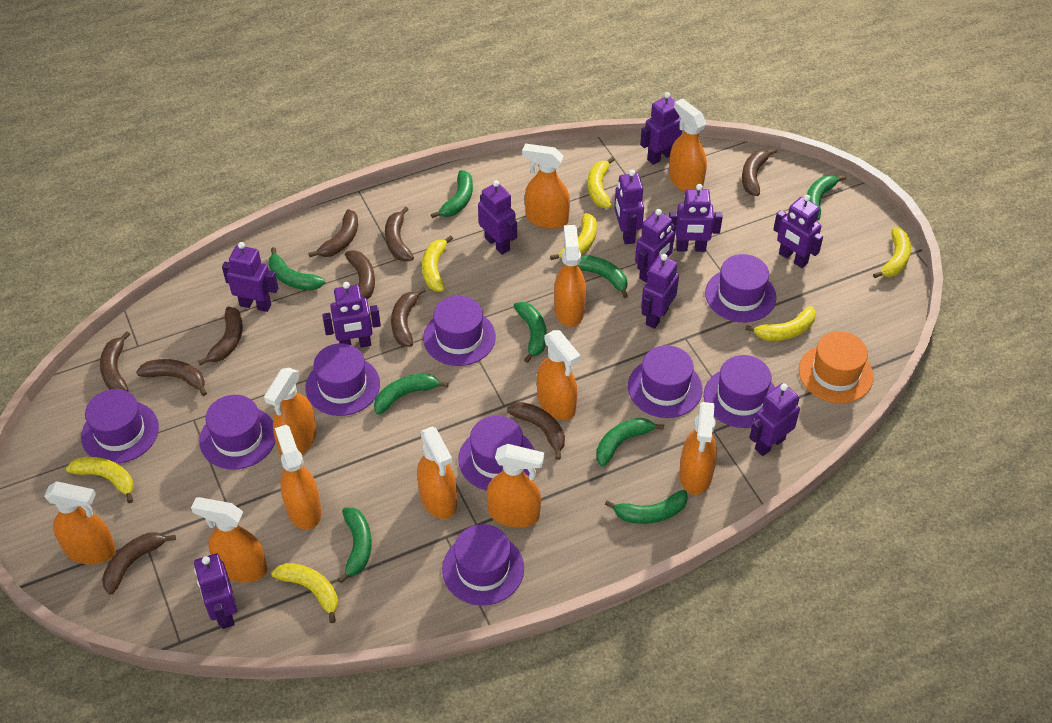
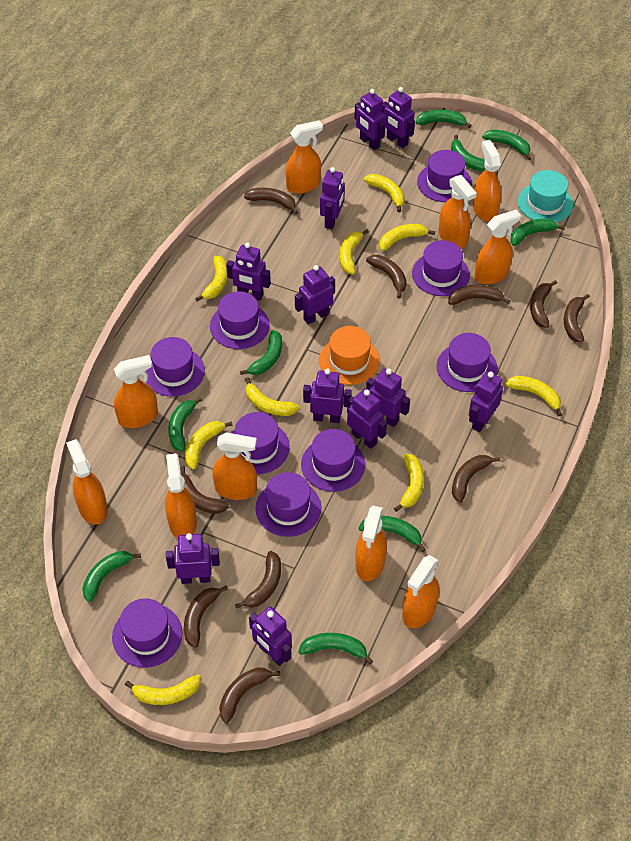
orange spray bottle: 11 -> 10
turquoise hat: 0 -> 1
yellow banana: 7 -> 9

